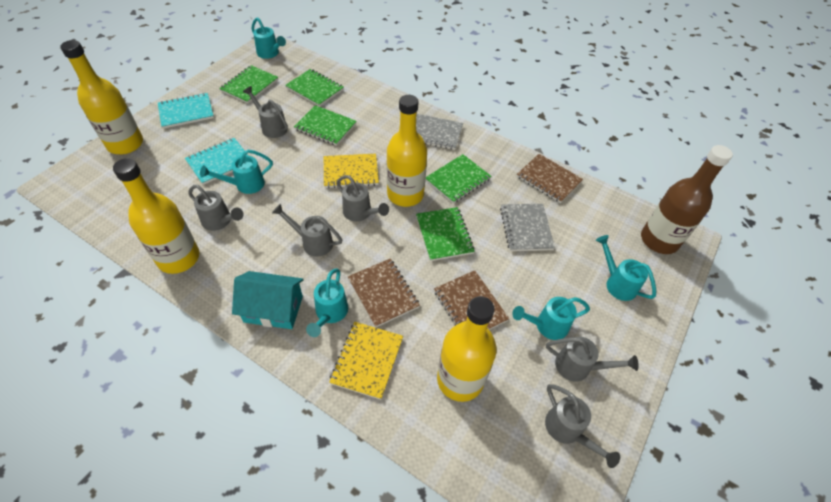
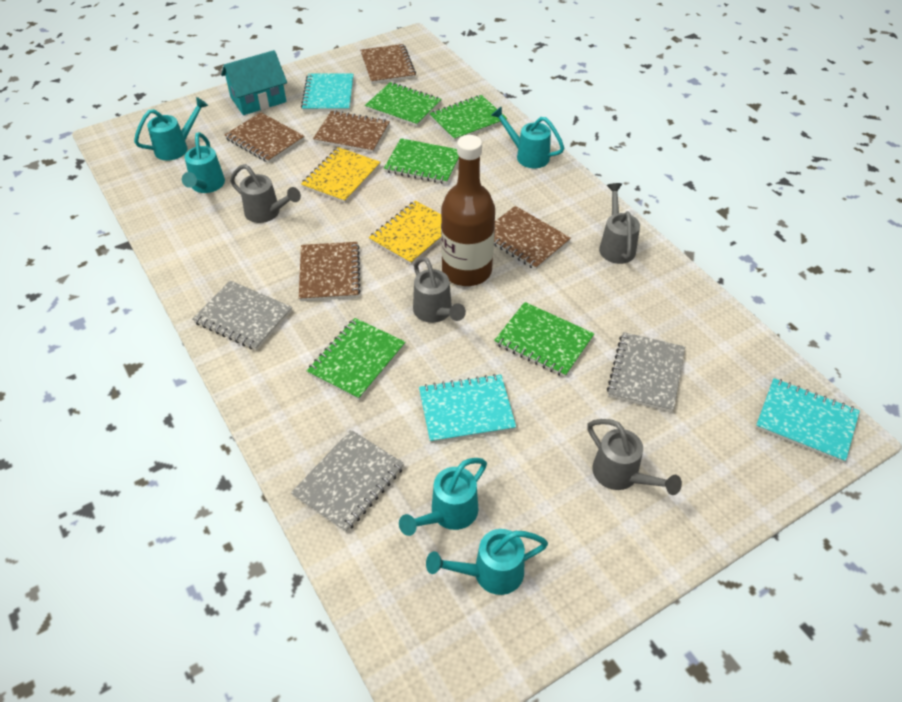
brown notebook: 3 -> 5
grey notebook: 2 -> 3
grey watering can: 6 -> 4
turquoise notebook: 2 -> 3
yellow bottle: 4 -> 0

